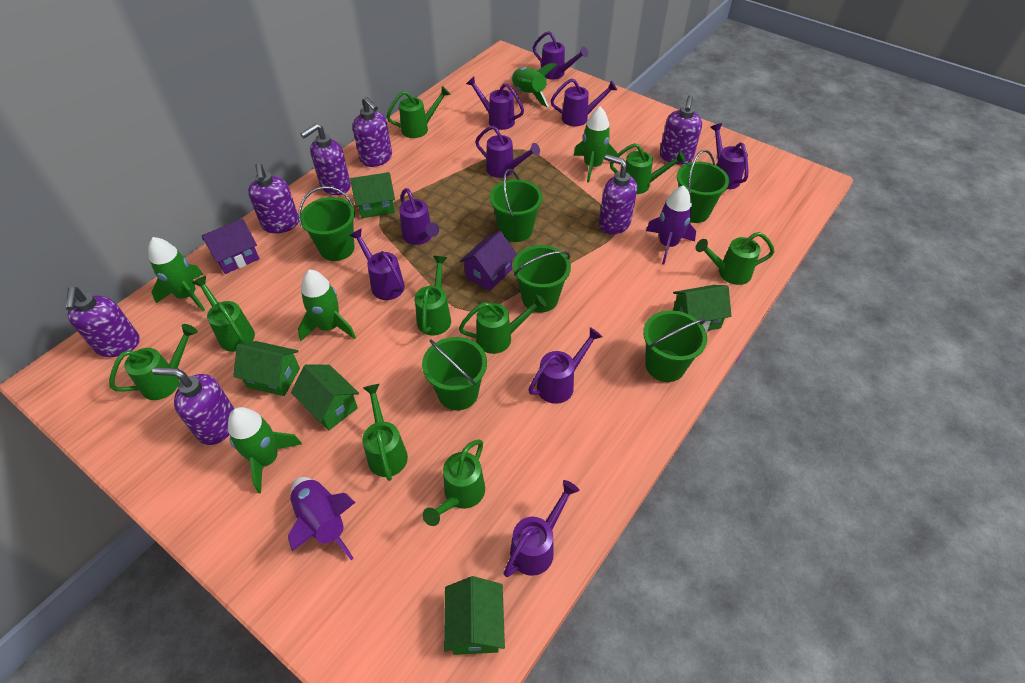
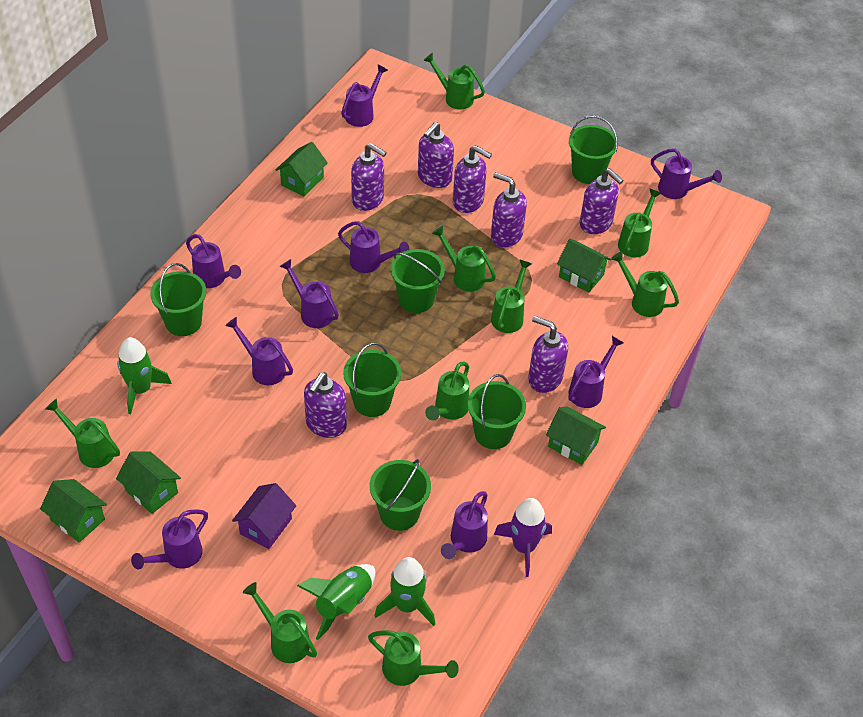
green rocket: 5 -> 3
purple house: 2 -> 1
purple rocket: 2 -> 1

